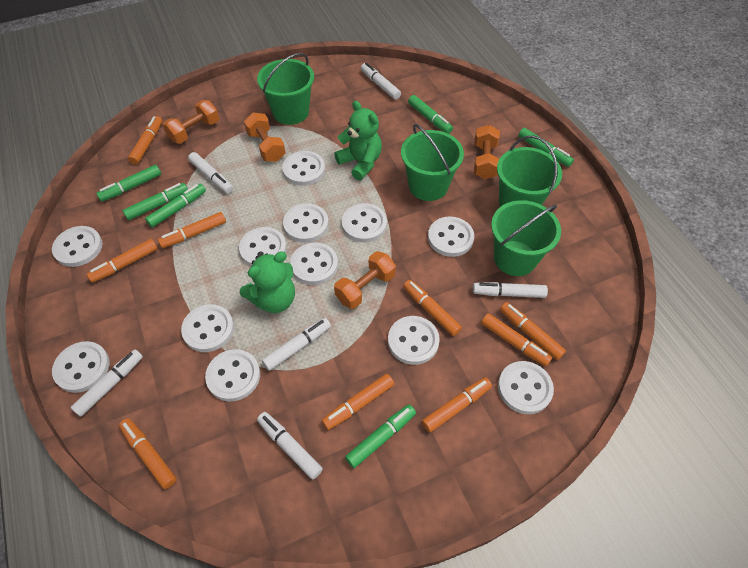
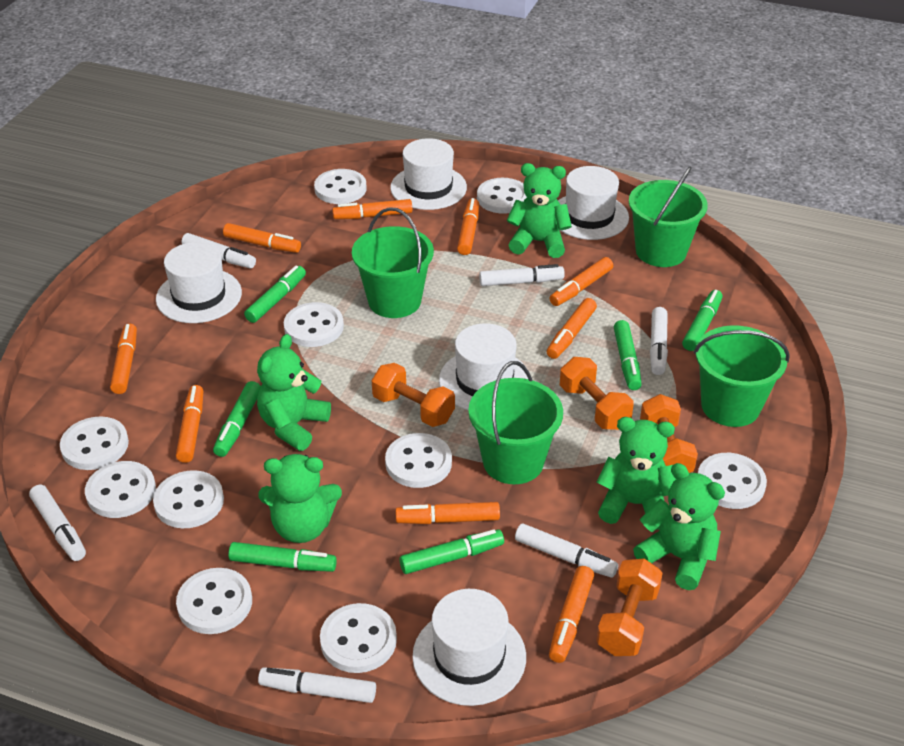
green teddy bear: 2 -> 5
white button: 12 -> 10
white hat: 0 -> 5

